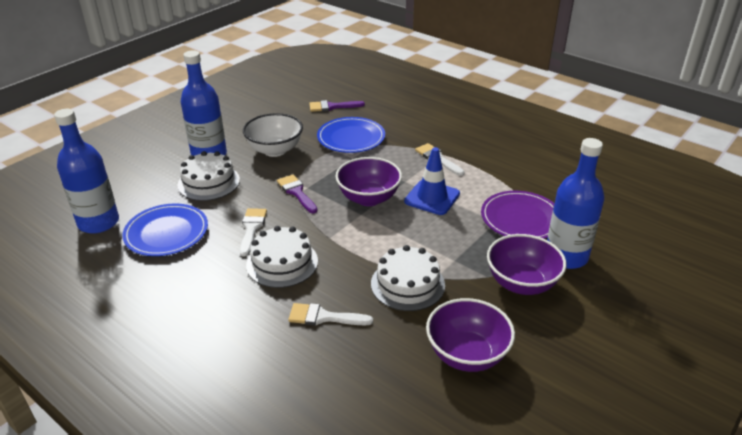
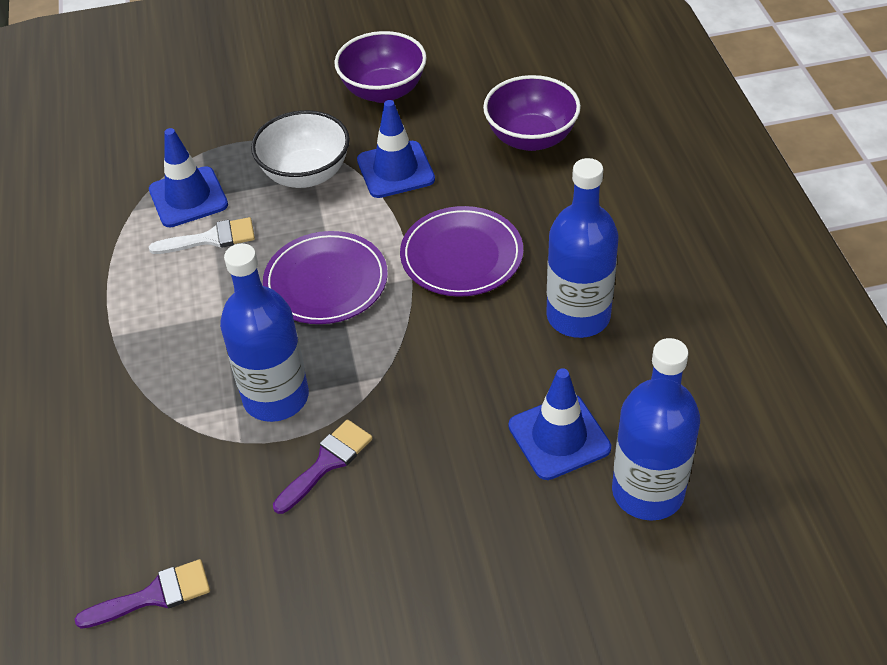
blue plate: 2 -> 0
blue traffic cone: 1 -> 3
purple bowl: 3 -> 2
purple plate: 1 -> 2
white brush: 3 -> 1
white cake: 3 -> 0

